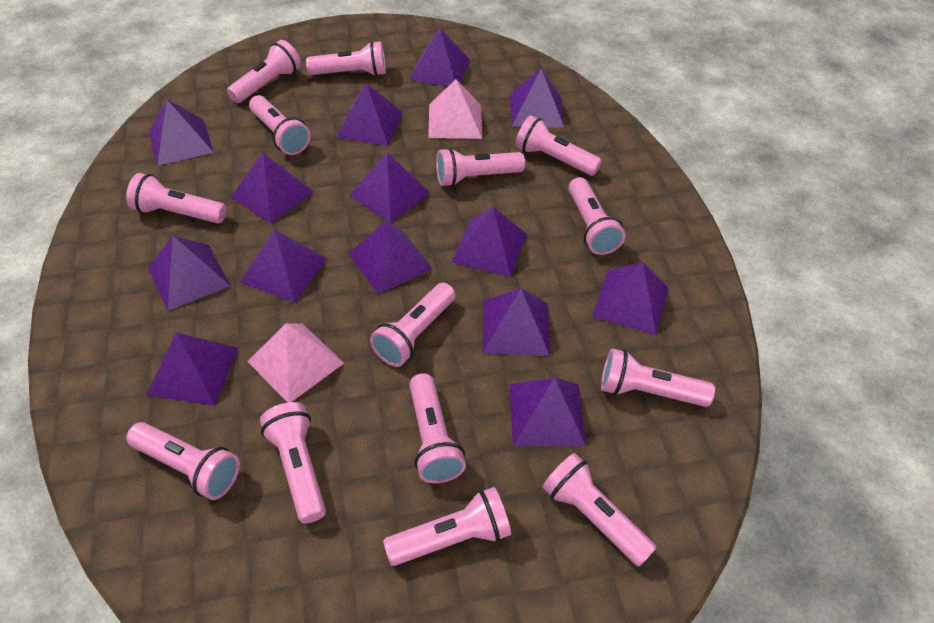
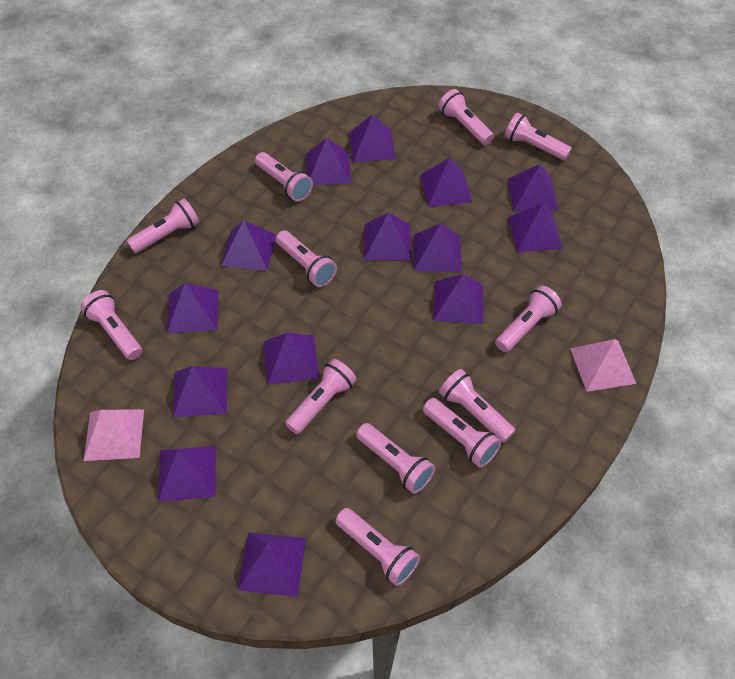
pink flashlight: 14 -> 12

